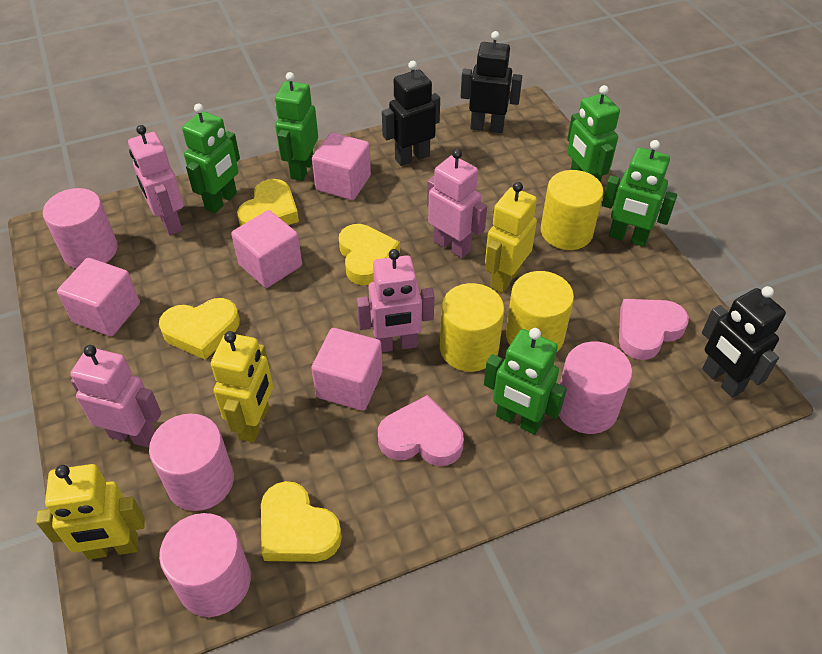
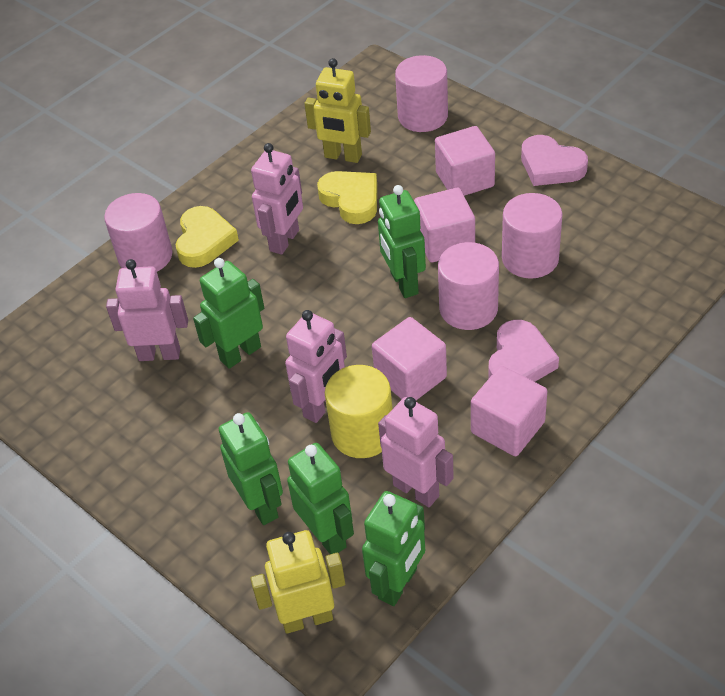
black robot: 3 -> 0
yellow cylinder: 3 -> 1
yellow heart: 4 -> 2
yellow robot: 3 -> 2

